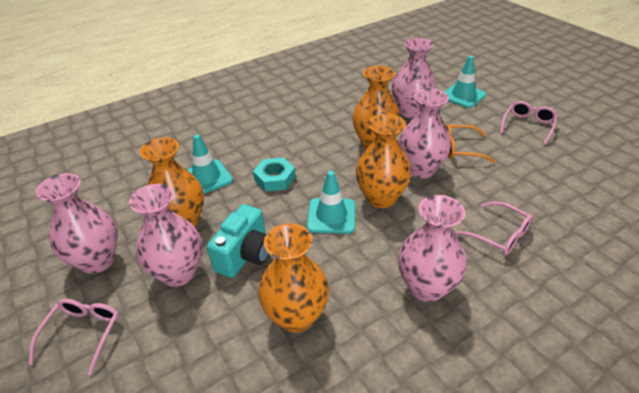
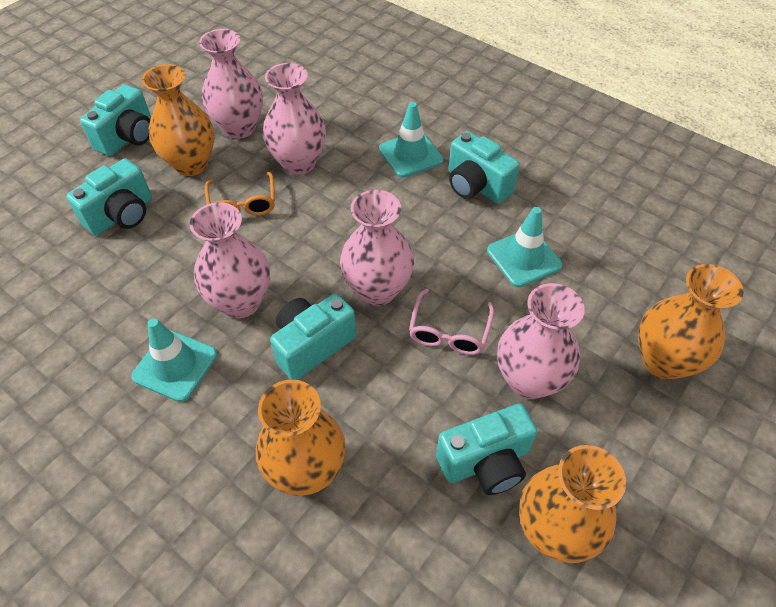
pink glasses: 3 -> 1
turquoise camera: 1 -> 5
turquoise nut: 1 -> 0

